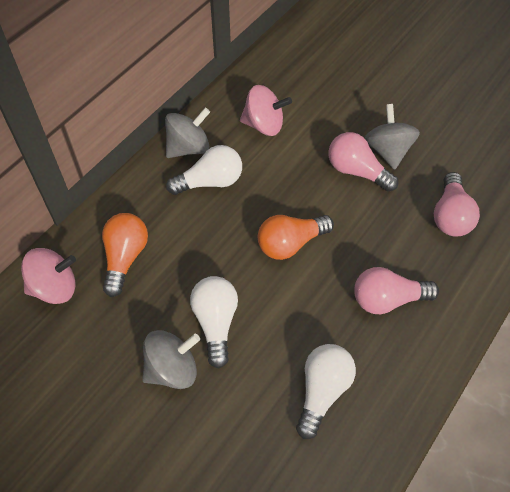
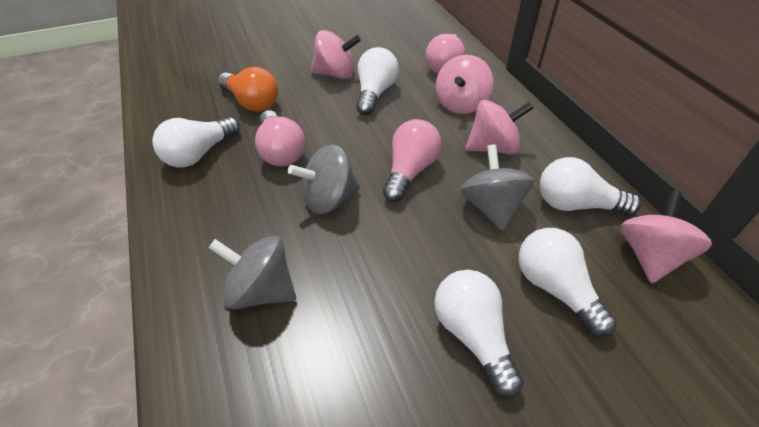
orange light bulb: 2 -> 1
pink spinning top: 2 -> 4
white light bulb: 3 -> 5

